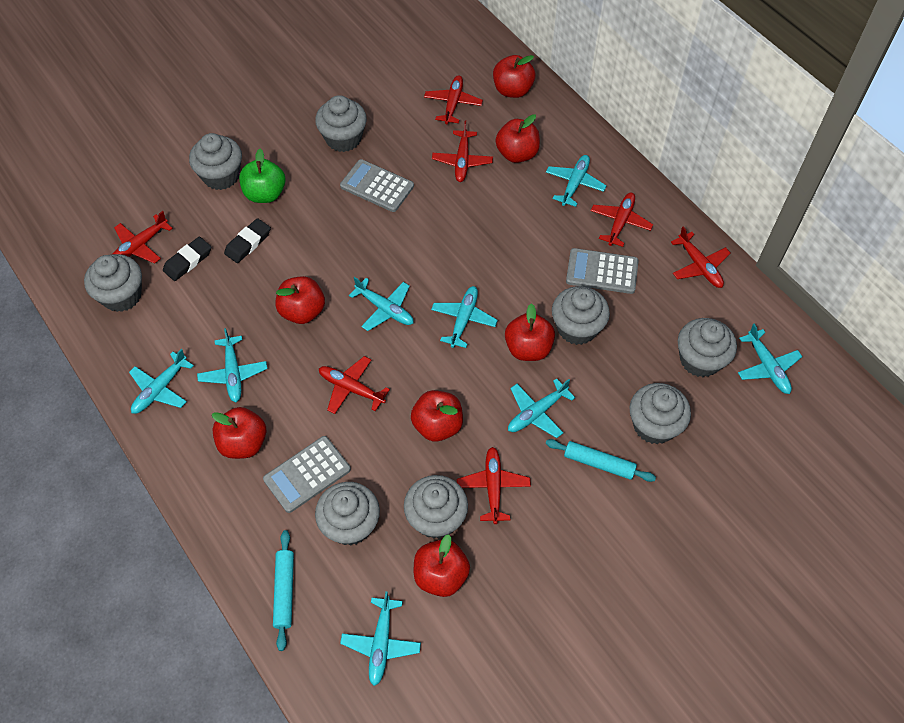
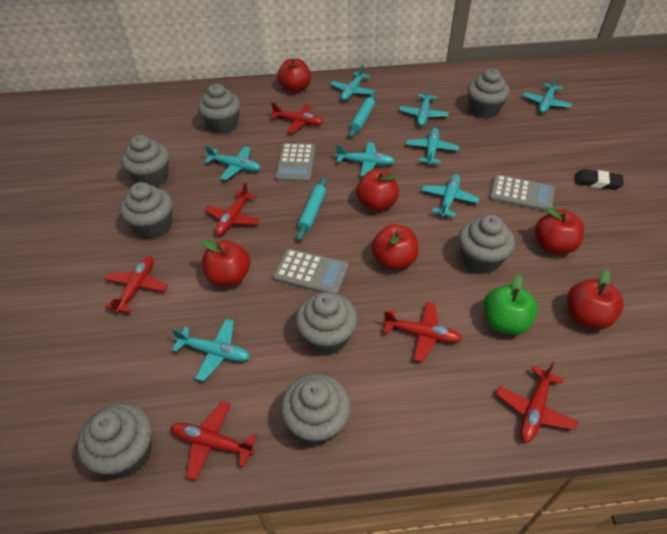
black eraser: 2 -> 1
red apple: 7 -> 6
red plane: 7 -> 6

